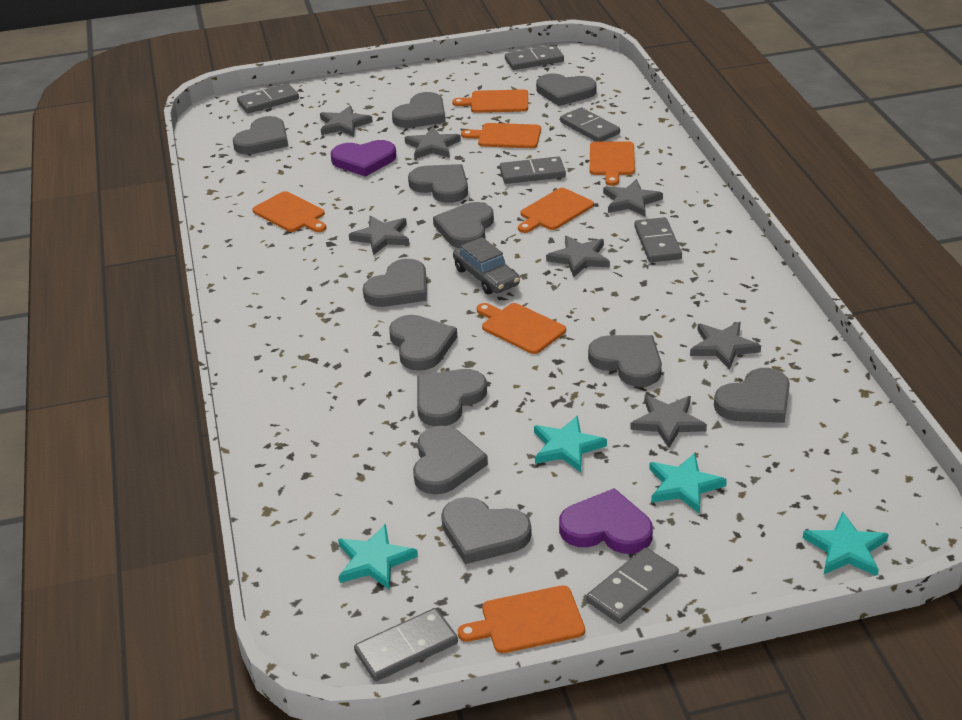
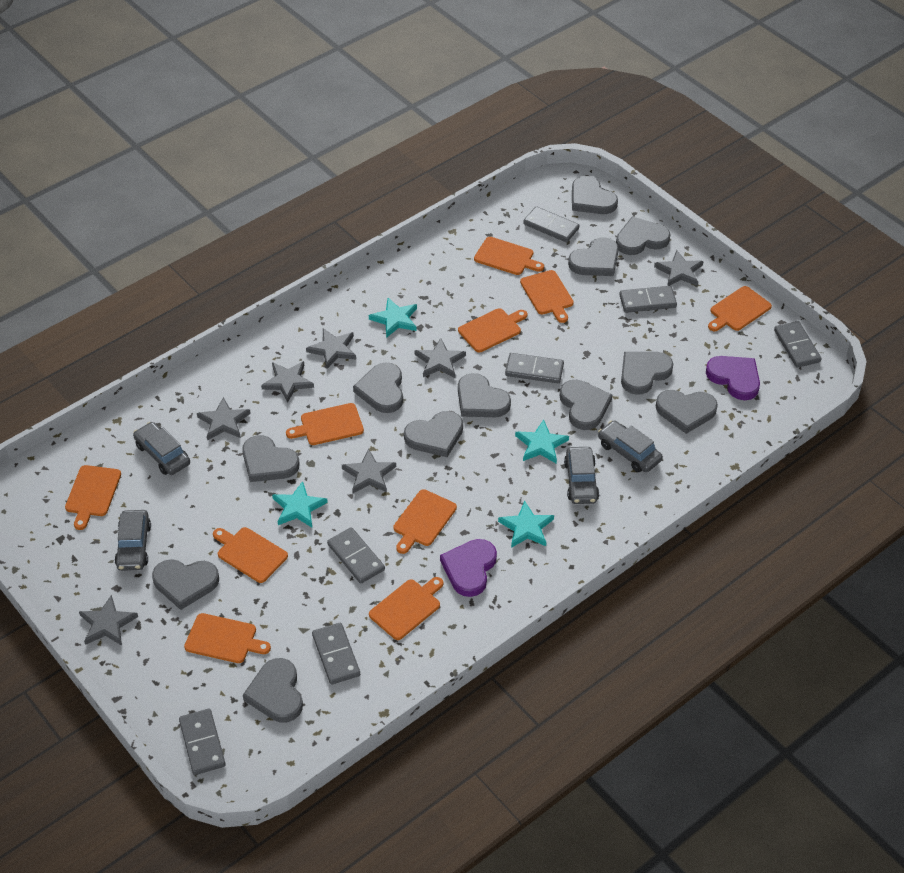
grey car: 1 -> 4
orange cutting board: 7 -> 10

